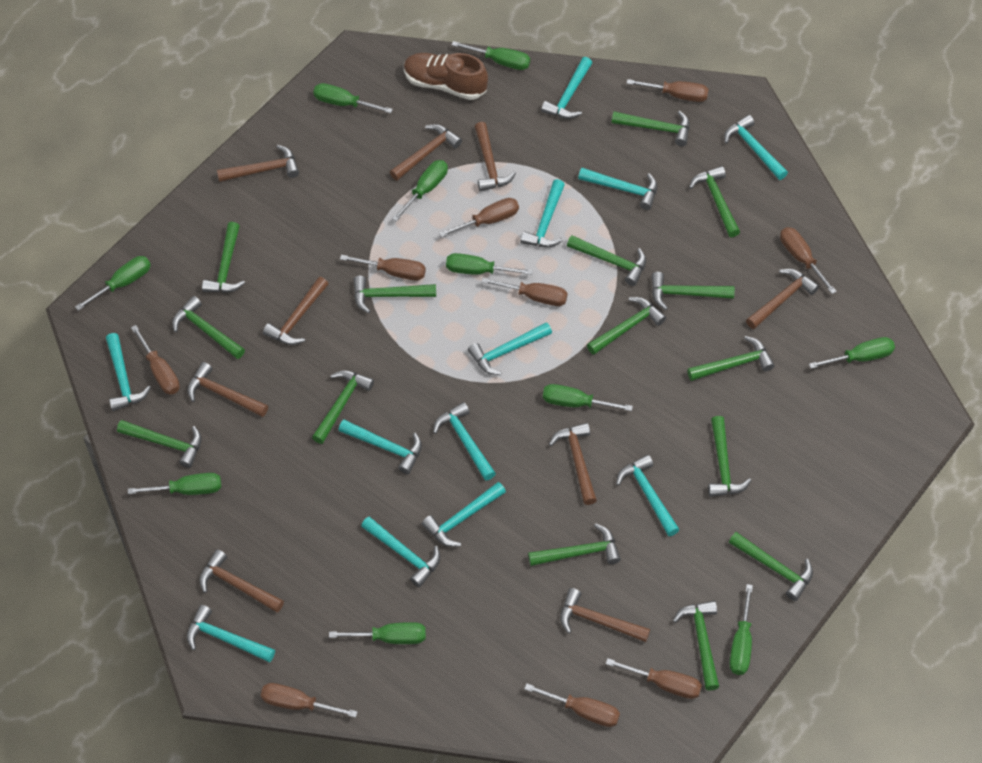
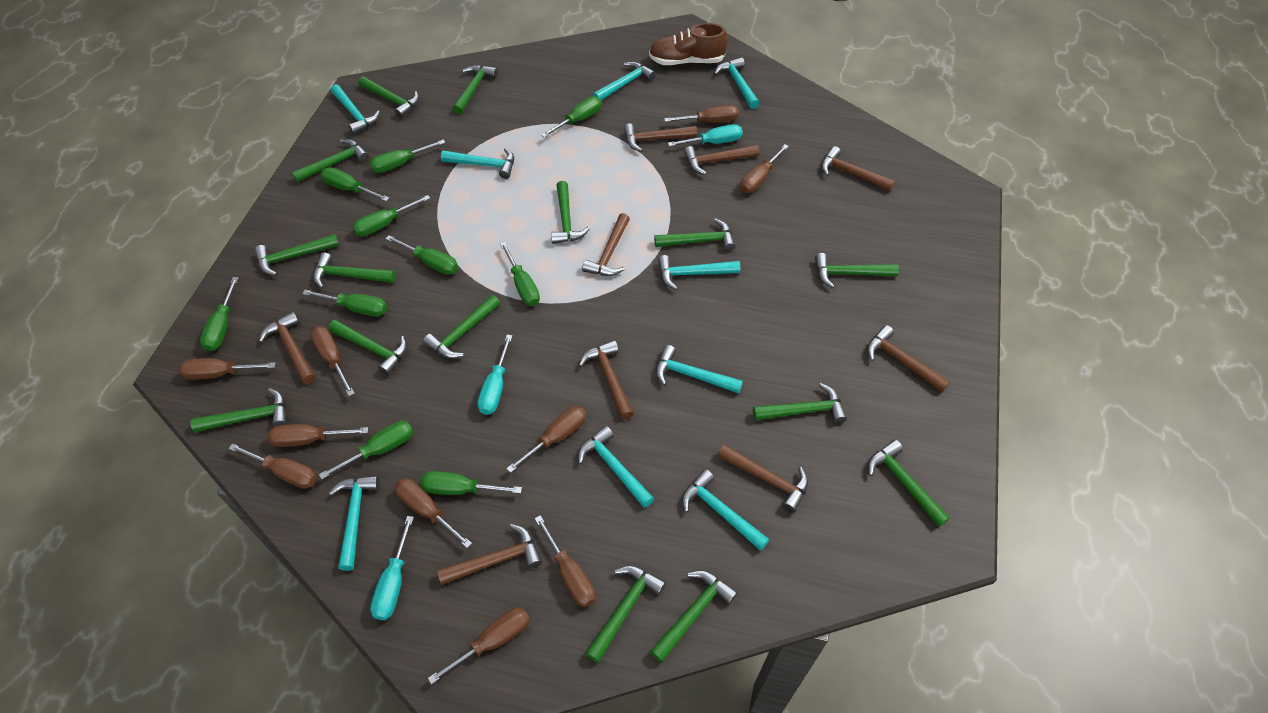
brown screwdriver: 9 -> 10
turquoise hammer: 12 -> 9
turquoise screwdriver: 0 -> 3

